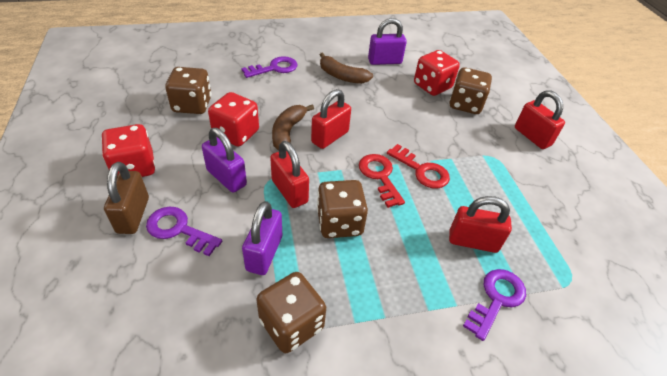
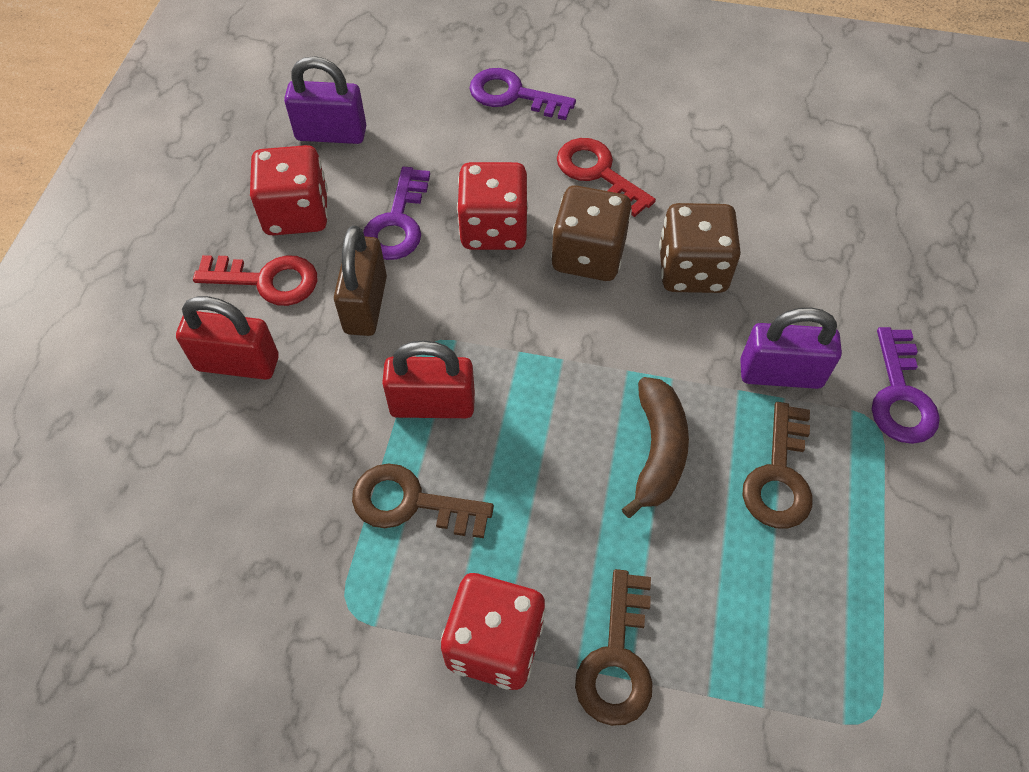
brown banana: 2 -> 1
brown dice: 4 -> 2
brown key: 0 -> 3
purple padlock: 3 -> 2
red padlock: 4 -> 2

